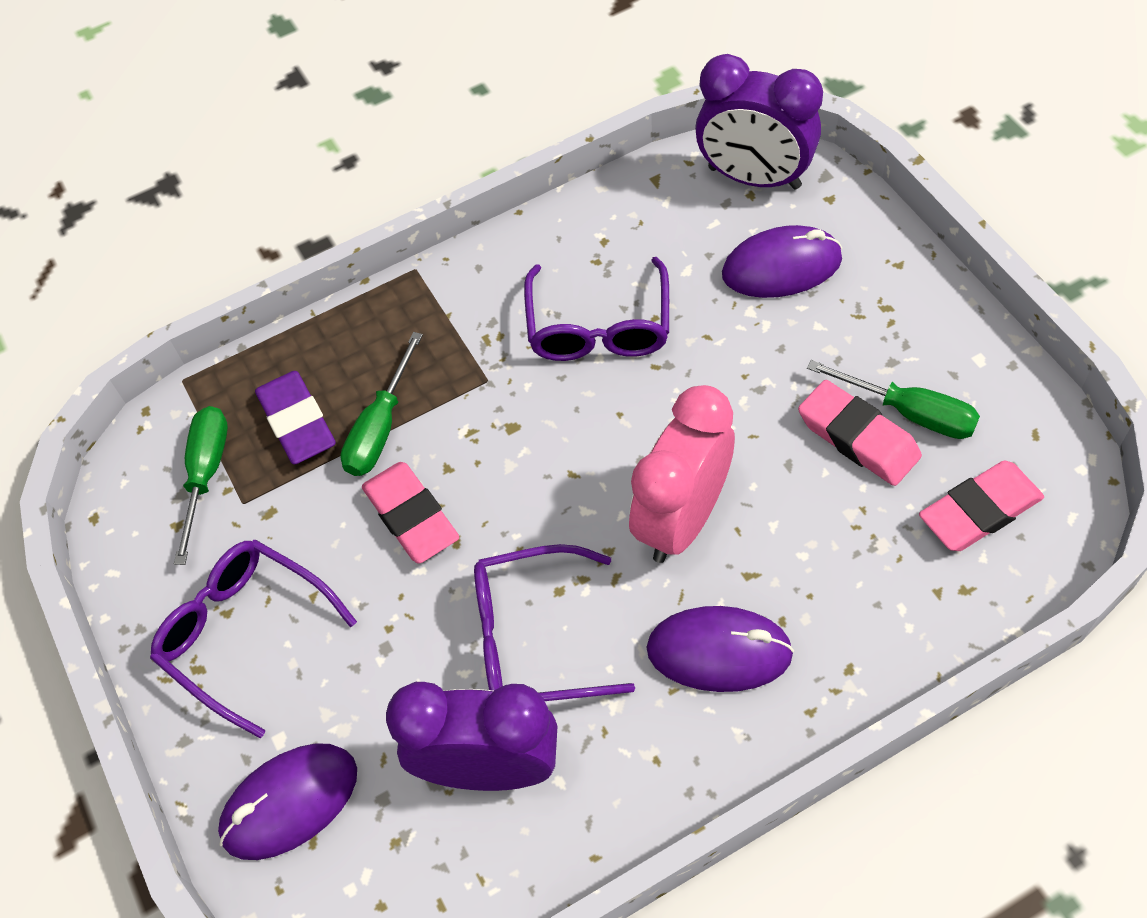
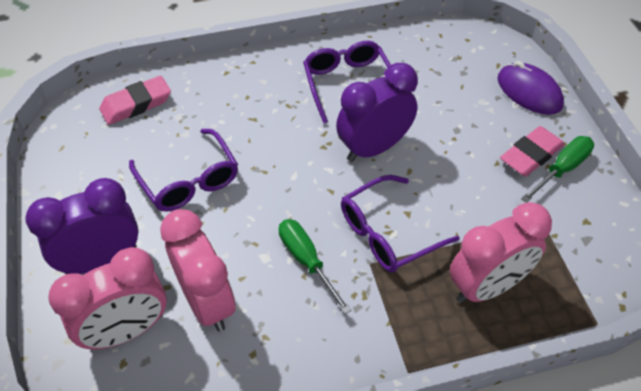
green screwdriver: 3 -> 2
pink clock: 1 -> 3
pink eraser: 3 -> 2
purple eraser: 1 -> 0
purple mouse: 3 -> 1

